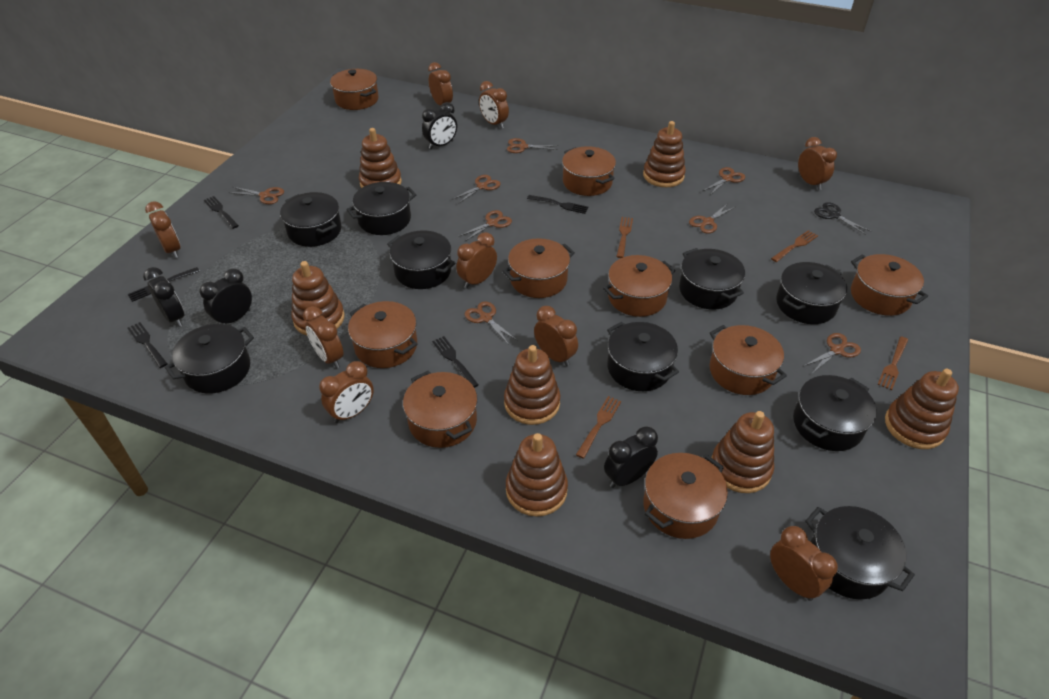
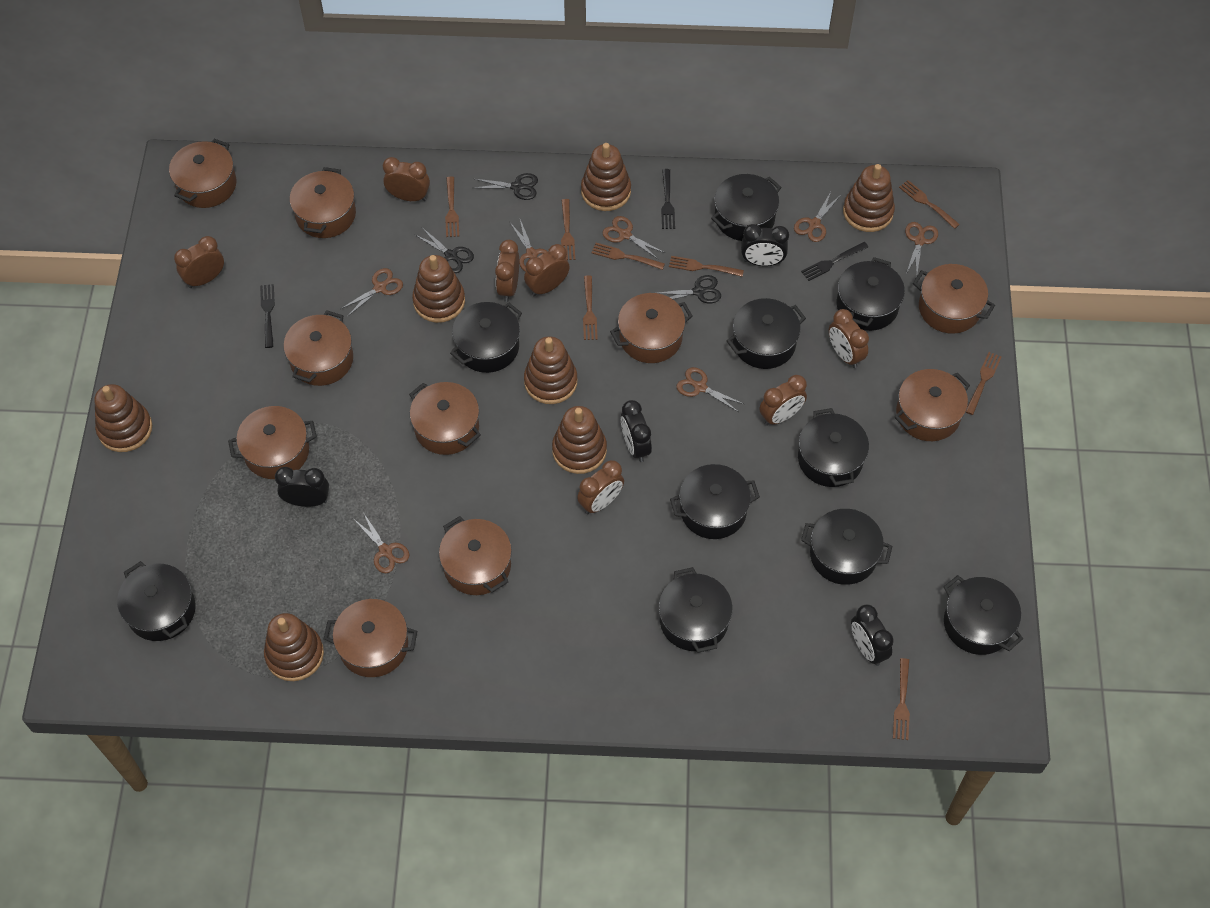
black fork: 5 -> 3
black pot: 9 -> 10
black scissors: 1 -> 3
brown clock: 9 -> 7
brown fork: 4 -> 8
brown pot: 9 -> 10
brown scissors: 8 -> 7

